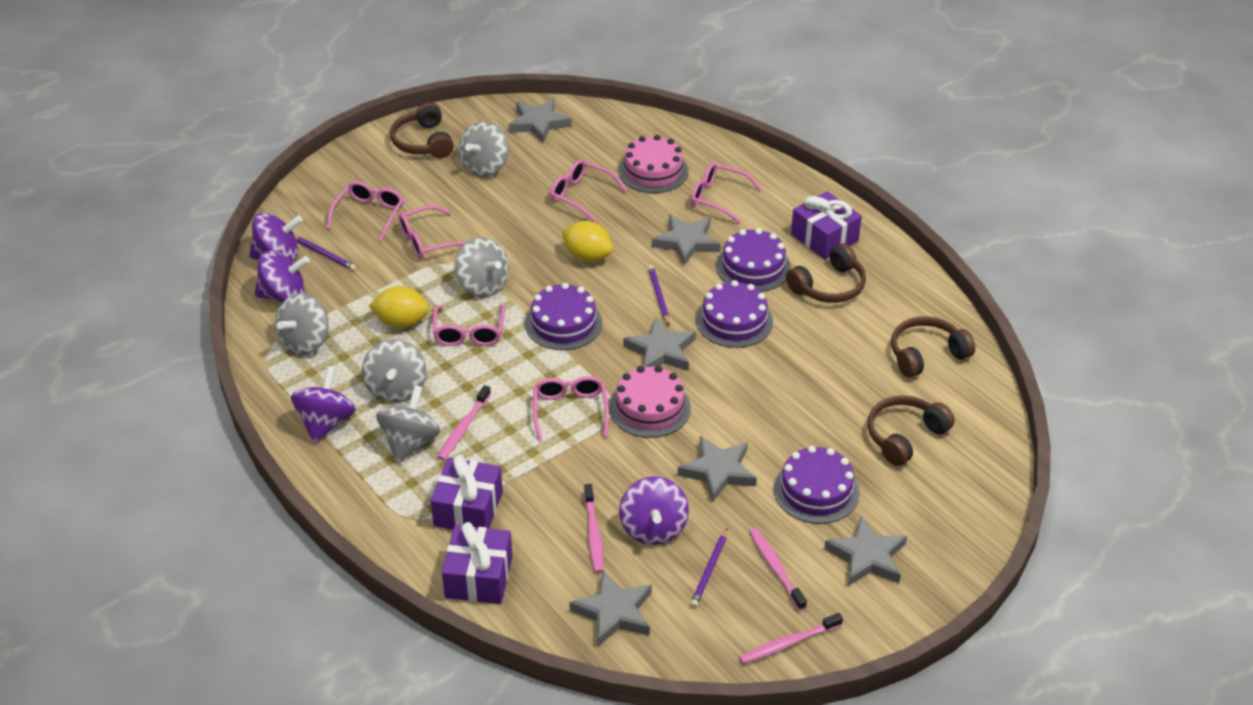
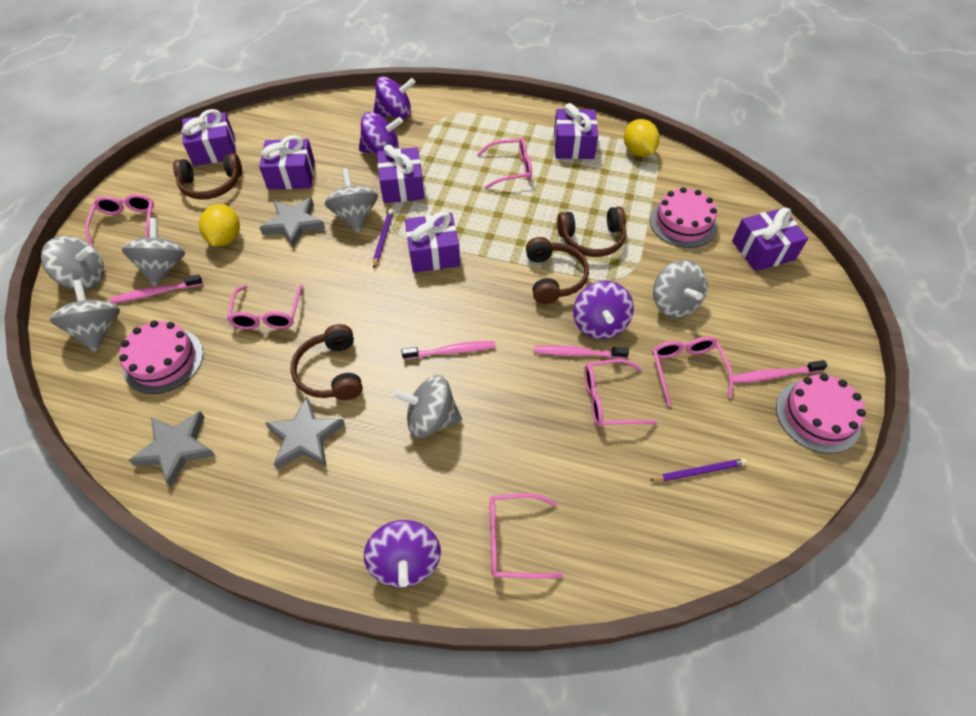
grey spinning top: 5 -> 6
grey star: 6 -> 3
pink cake: 2 -> 3
purple cake: 4 -> 0
purple gift: 3 -> 6
purple pencil: 3 -> 2

